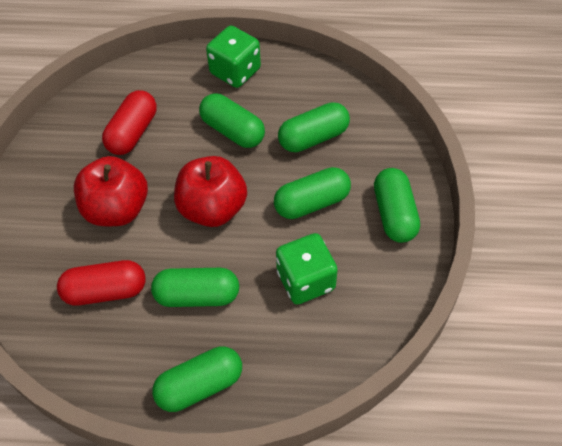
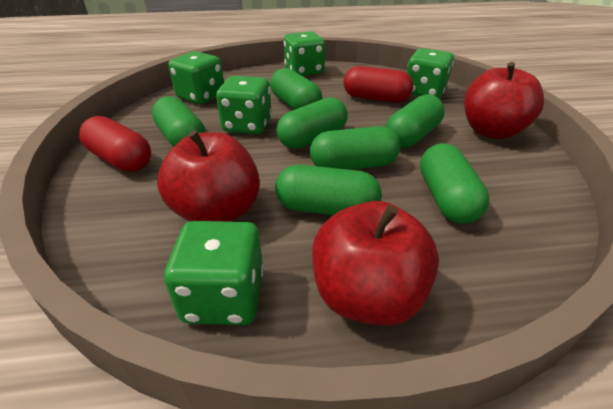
green capsule: 6 -> 7
green dice: 2 -> 5
red apple: 2 -> 3

